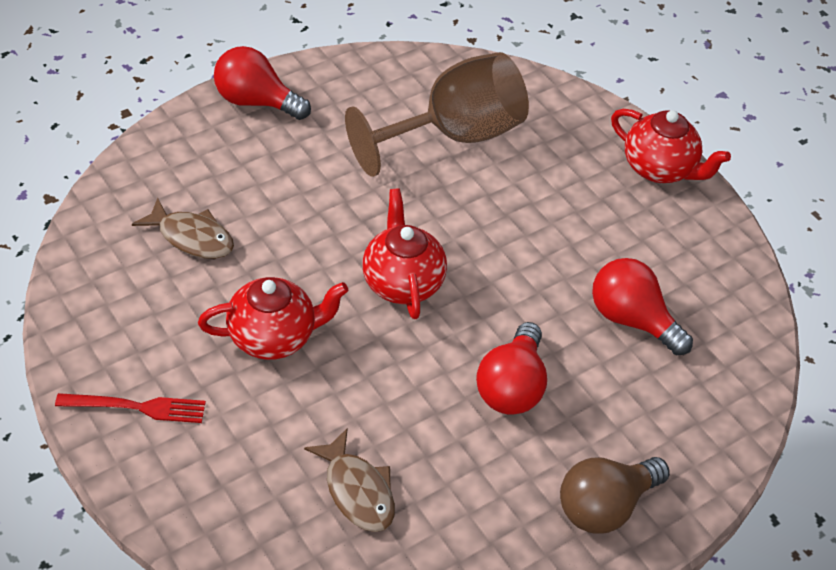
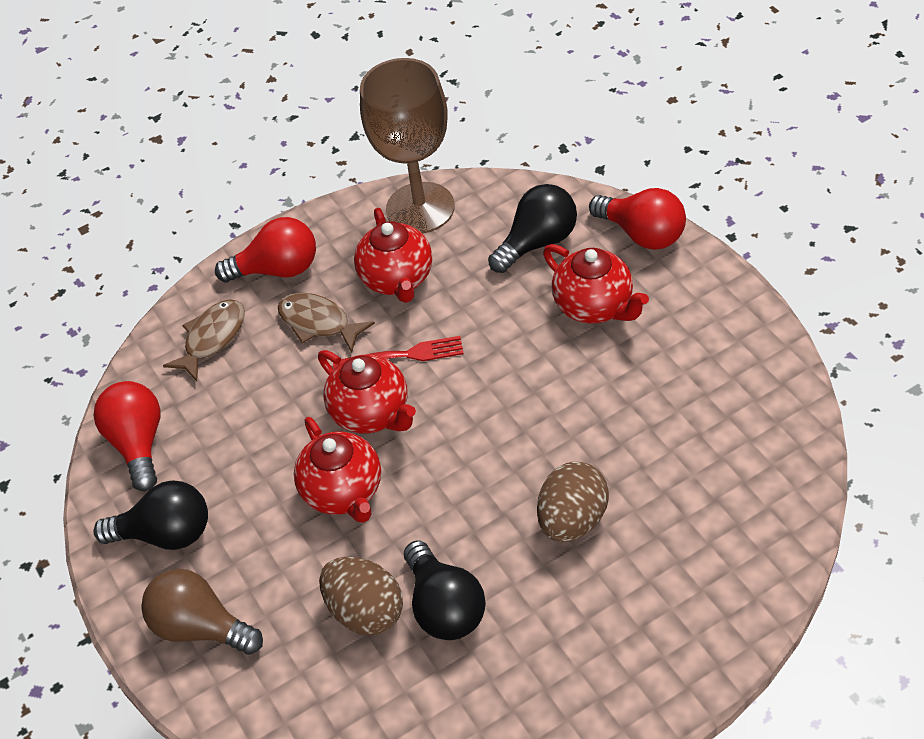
black light bulb: 0 -> 3
brown egg: 0 -> 2
red teapot: 3 -> 4

